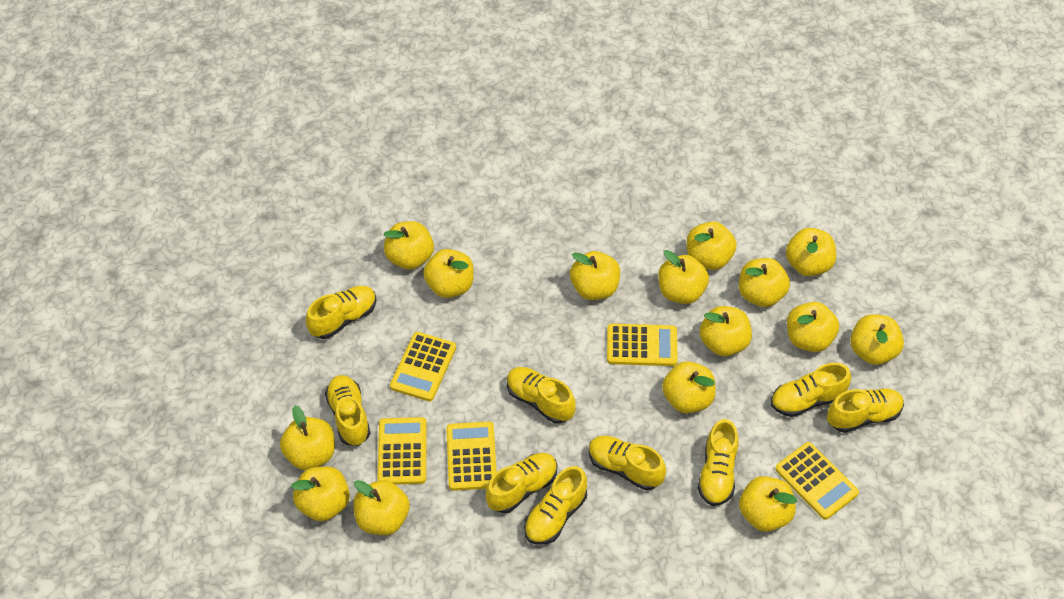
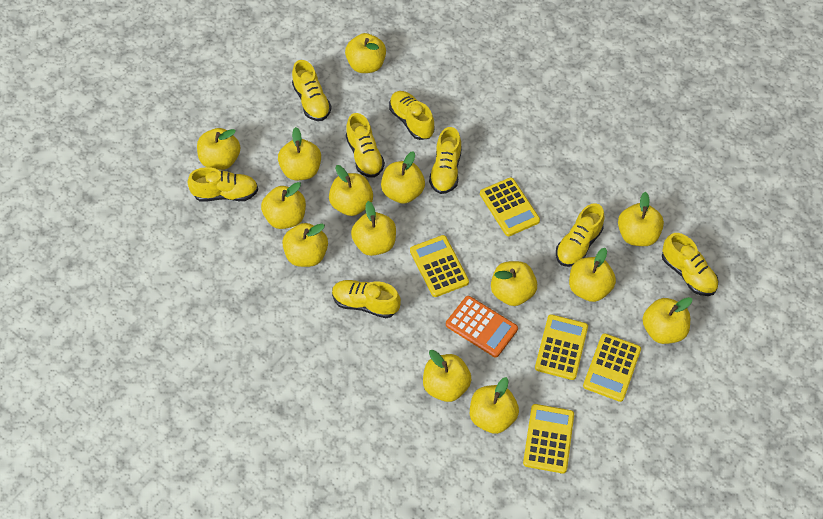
orange calculator: 0 -> 1
yellow apple: 15 -> 14
yellow shoe: 9 -> 8

